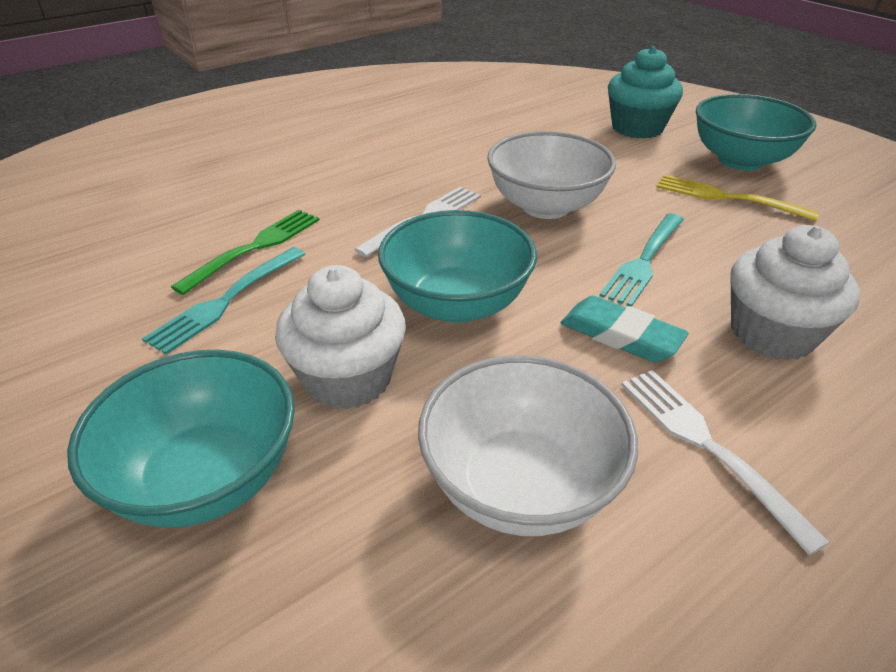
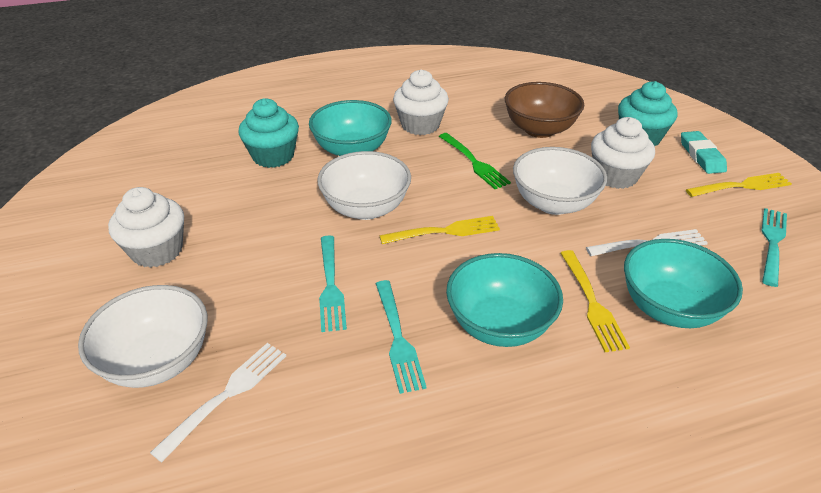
brown bowl: 0 -> 1
turquoise cupcake: 1 -> 2
turquoise fork: 2 -> 3
white bowl: 2 -> 3
white cupcake: 2 -> 3
yellow fork: 1 -> 3

